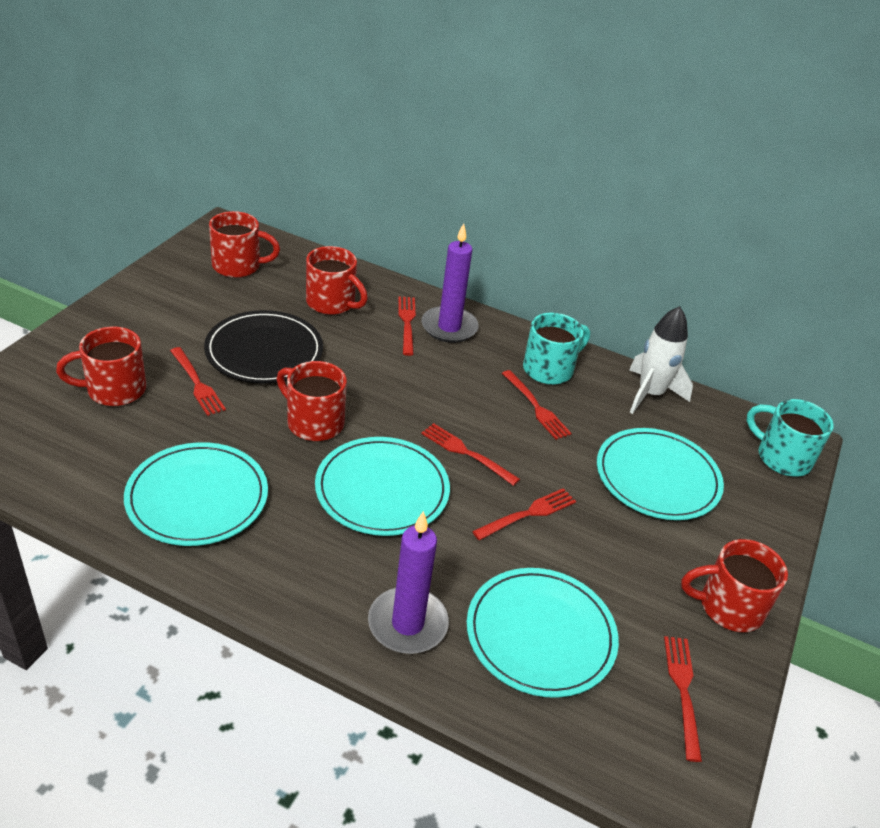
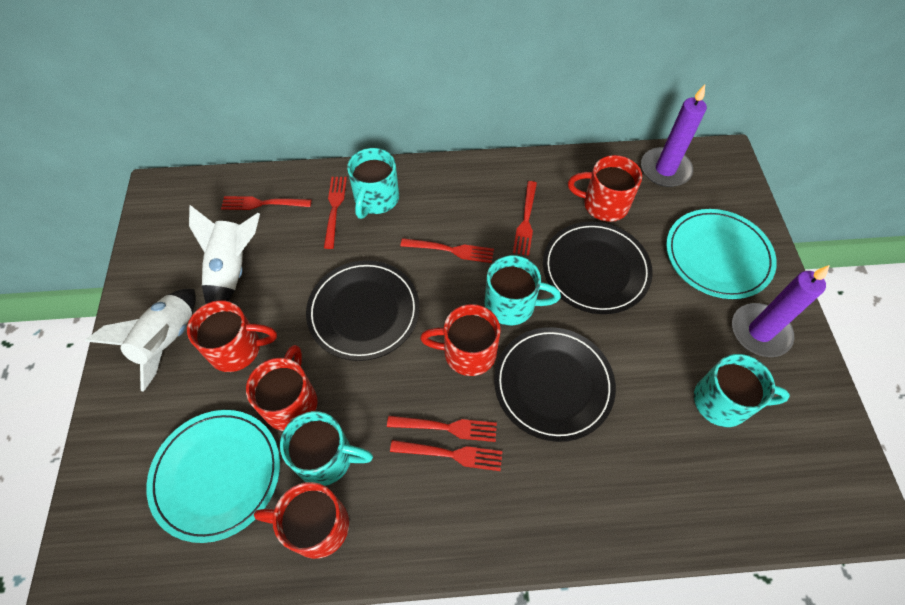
black plate: 1 -> 3
turquoise mug: 2 -> 4
turquoise plate: 4 -> 2
white rocket: 1 -> 2

